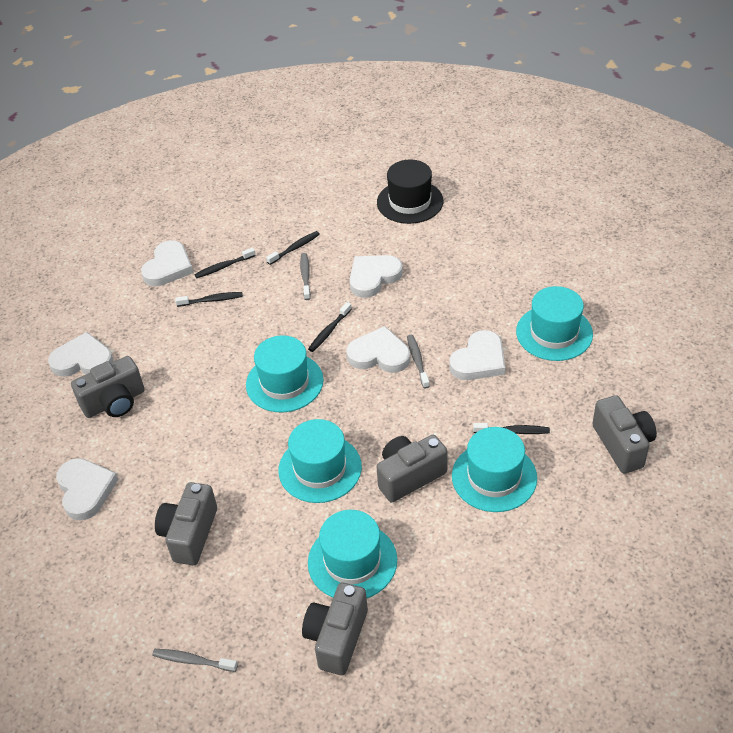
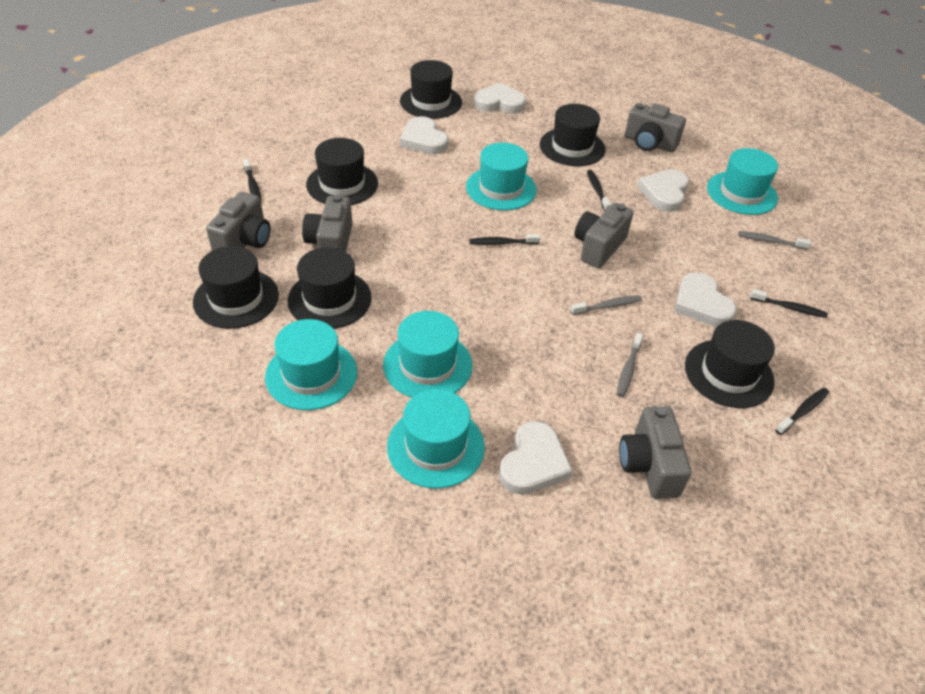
black hat: 1 -> 6
white heart: 6 -> 5

